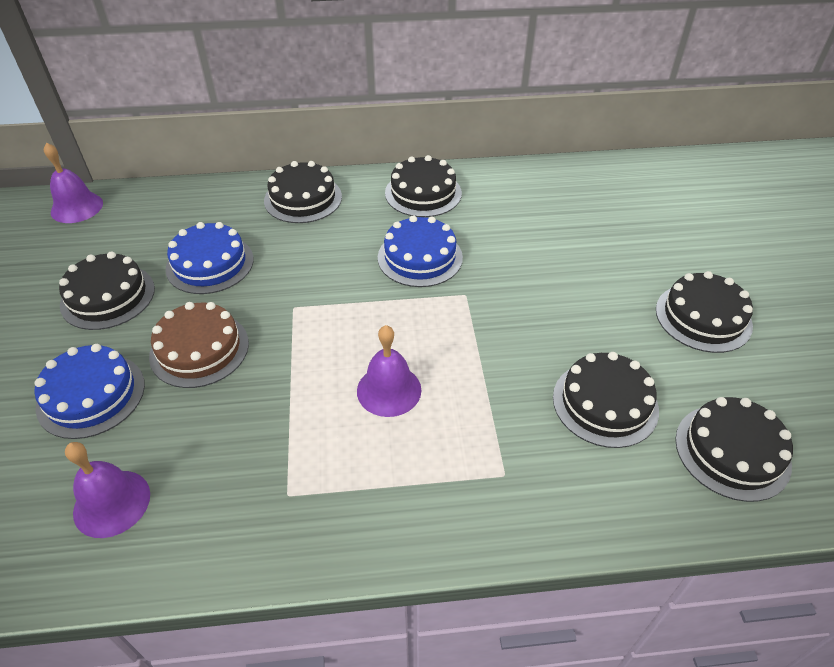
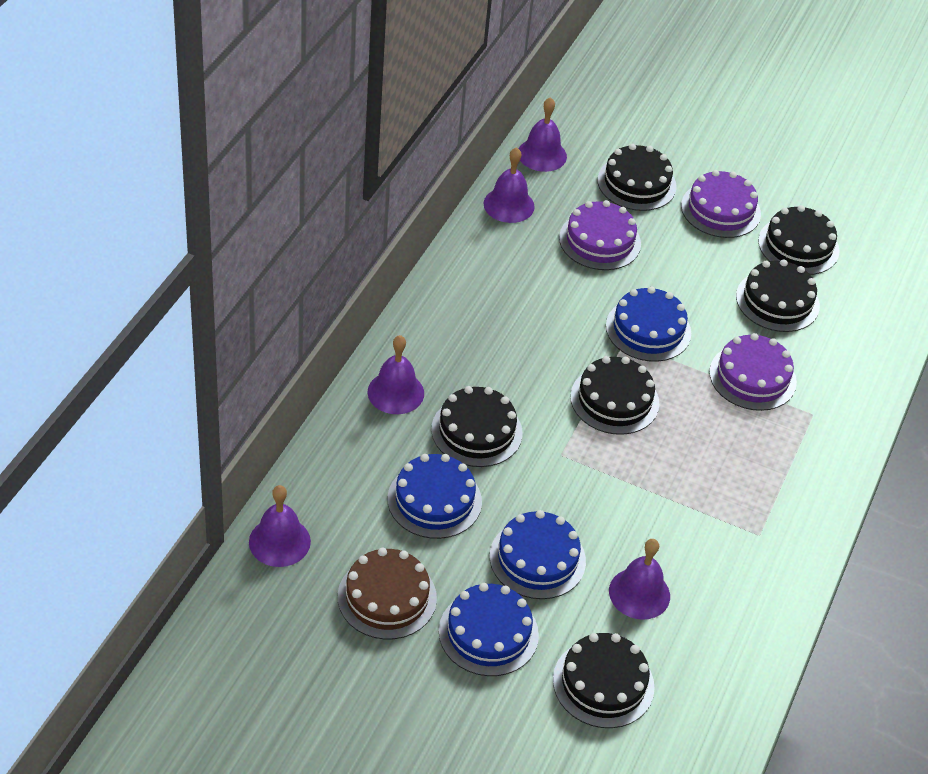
blue cake: 3 -> 4
purple bell: 3 -> 5
purple cake: 0 -> 3

